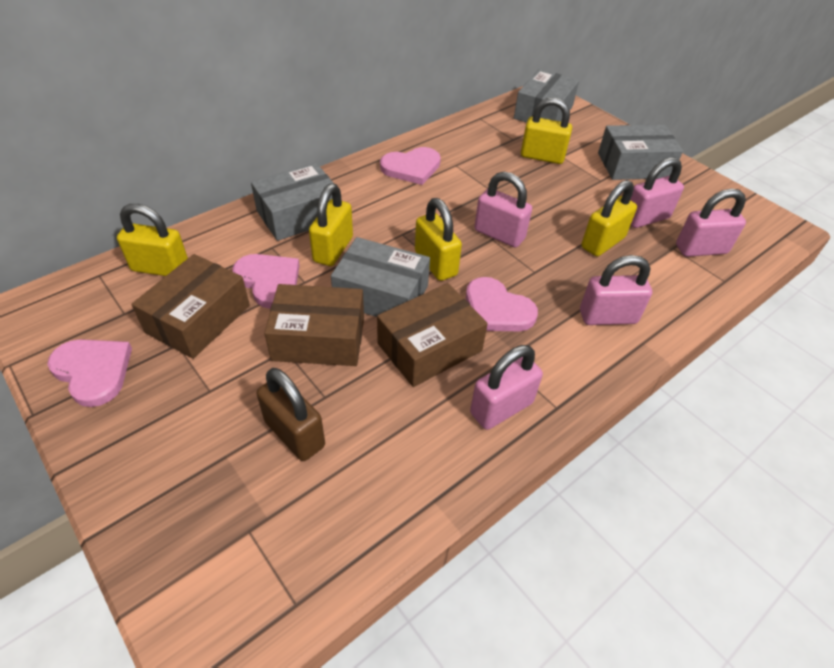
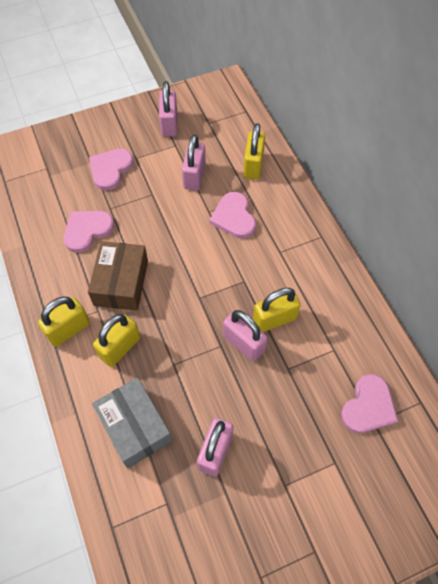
brown box: 3 -> 1
brown padlock: 1 -> 0
grey box: 4 -> 1
pink padlock: 5 -> 4
yellow padlock: 5 -> 4

